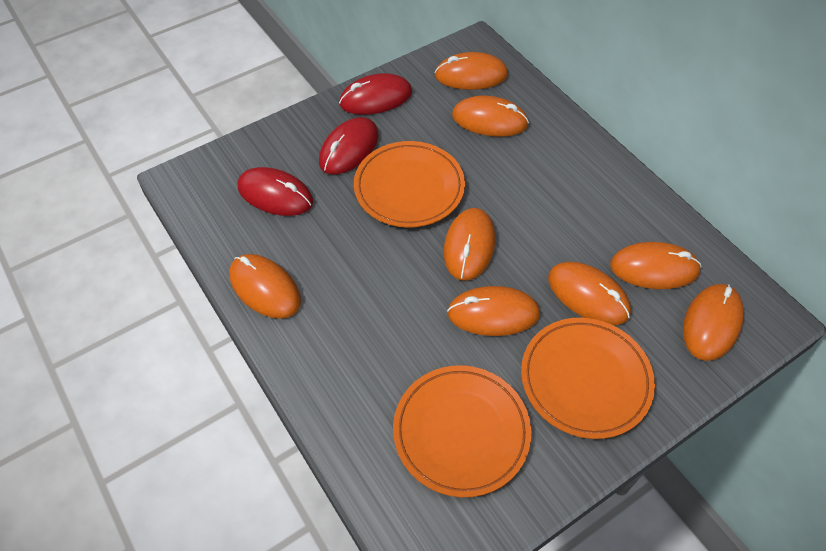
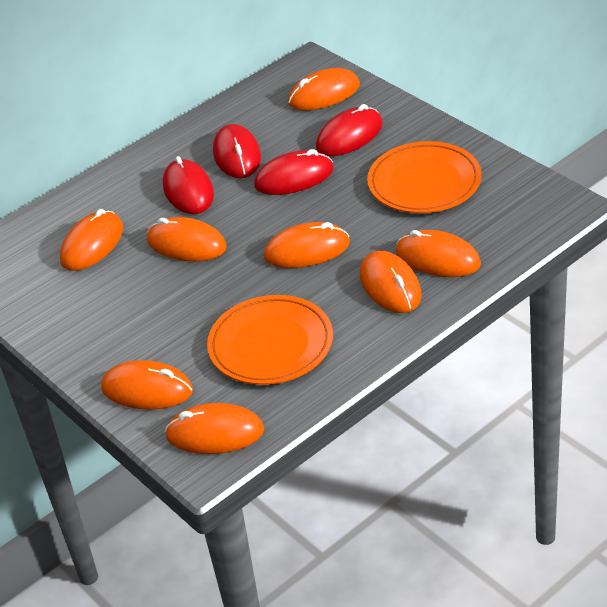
orange plate: 3 -> 2
red mouse: 3 -> 4

